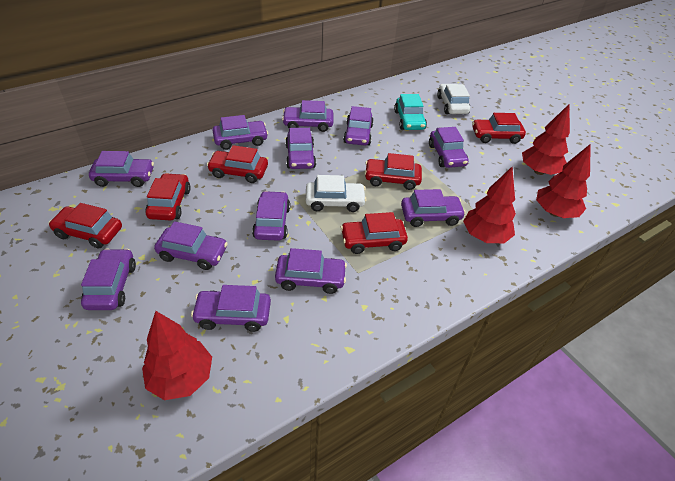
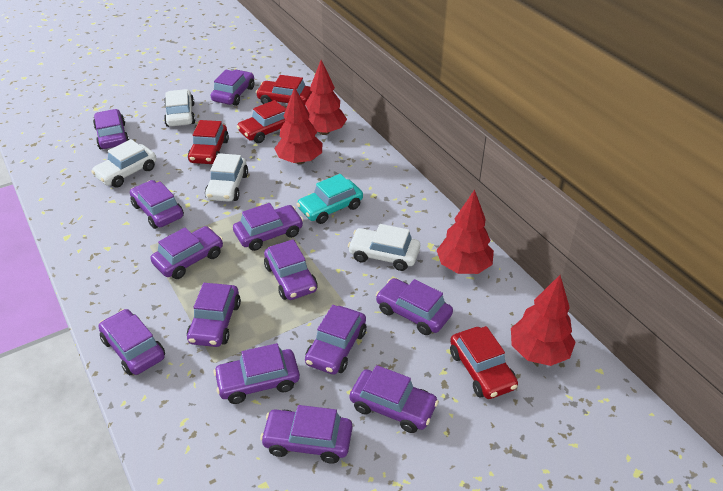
purple car: 12 -> 13
red car: 6 -> 4
white car: 2 -> 4

